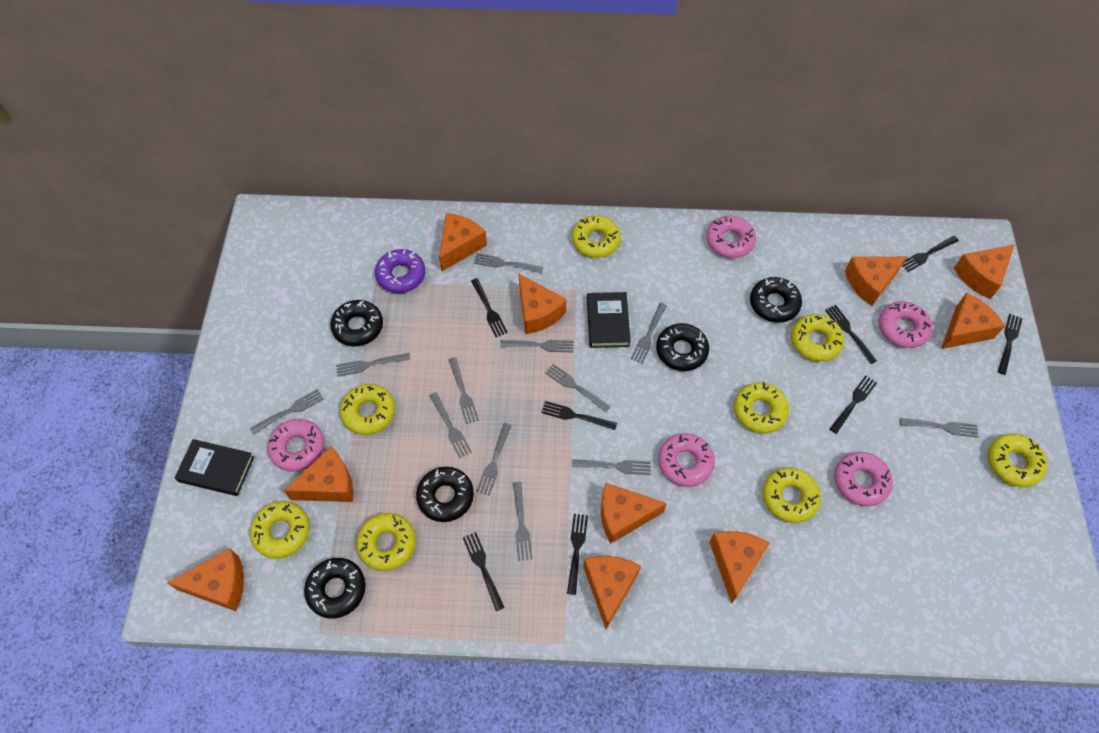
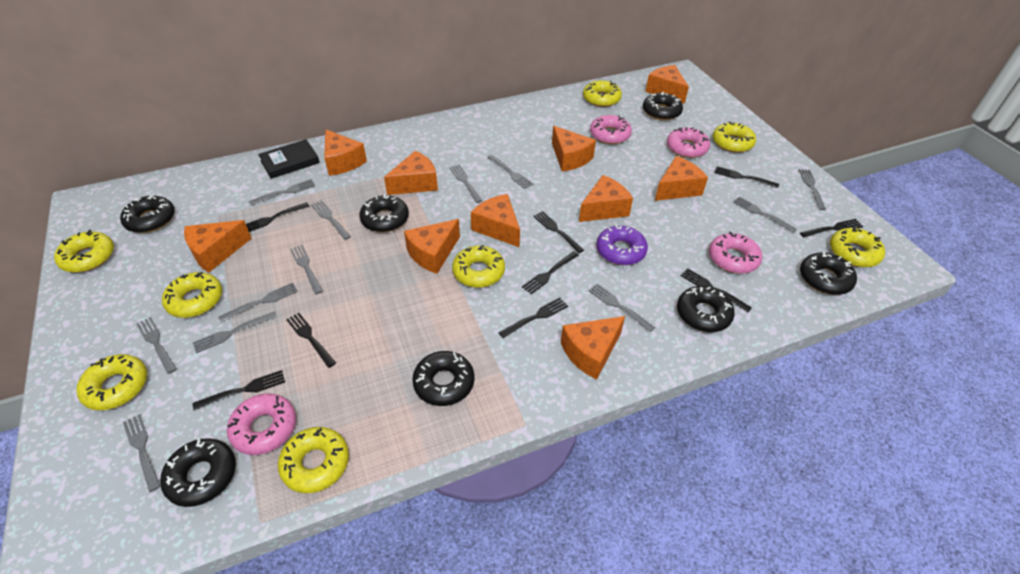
black book: 2 -> 1
black donut: 5 -> 7
black fork: 8 -> 9
pink donut: 5 -> 4

